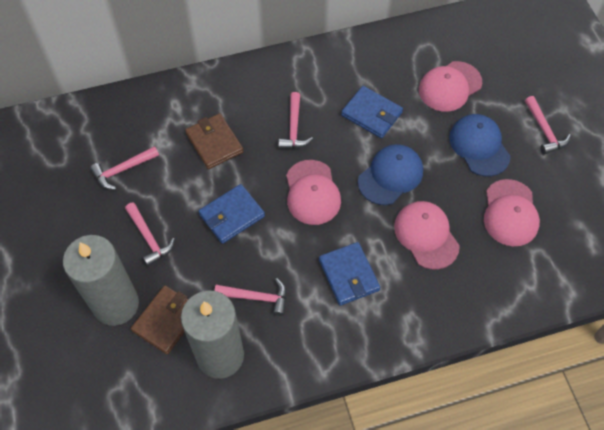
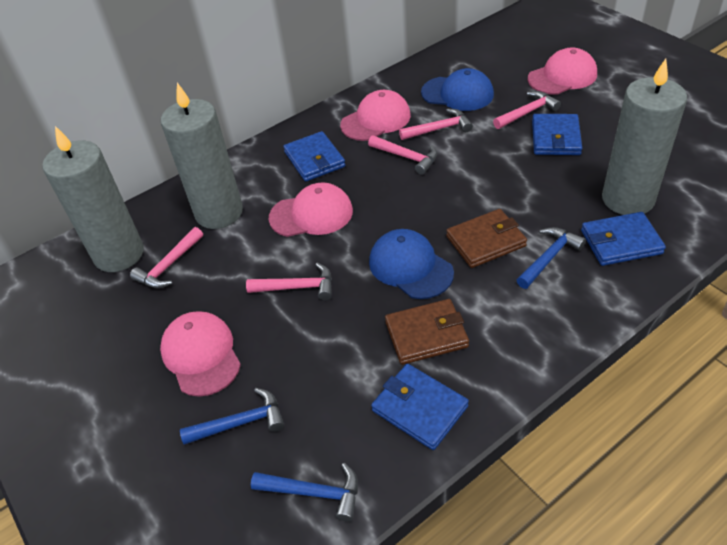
blue hammer: 0 -> 3
blue wallet: 3 -> 4
grey candle: 2 -> 3

